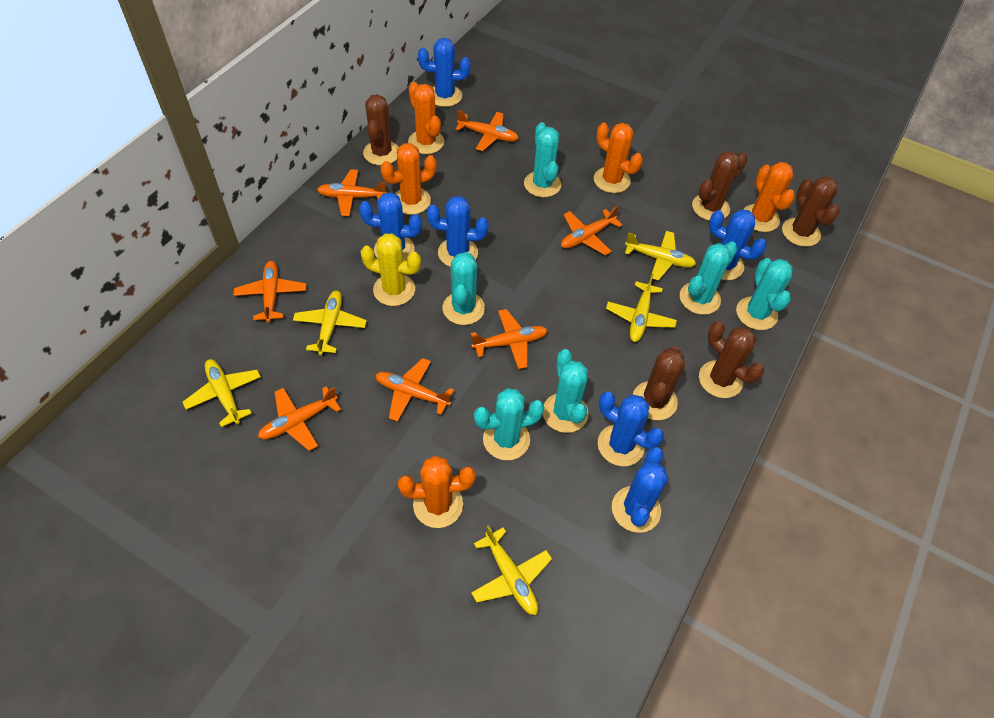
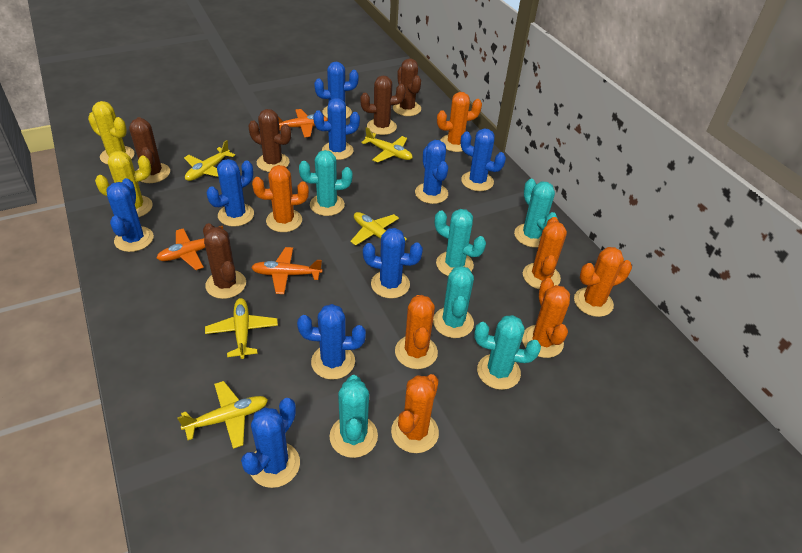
blue cactus: 6 -> 9
orange cactus: 5 -> 7
orange plane: 7 -> 3
yellow cactus: 1 -> 2

